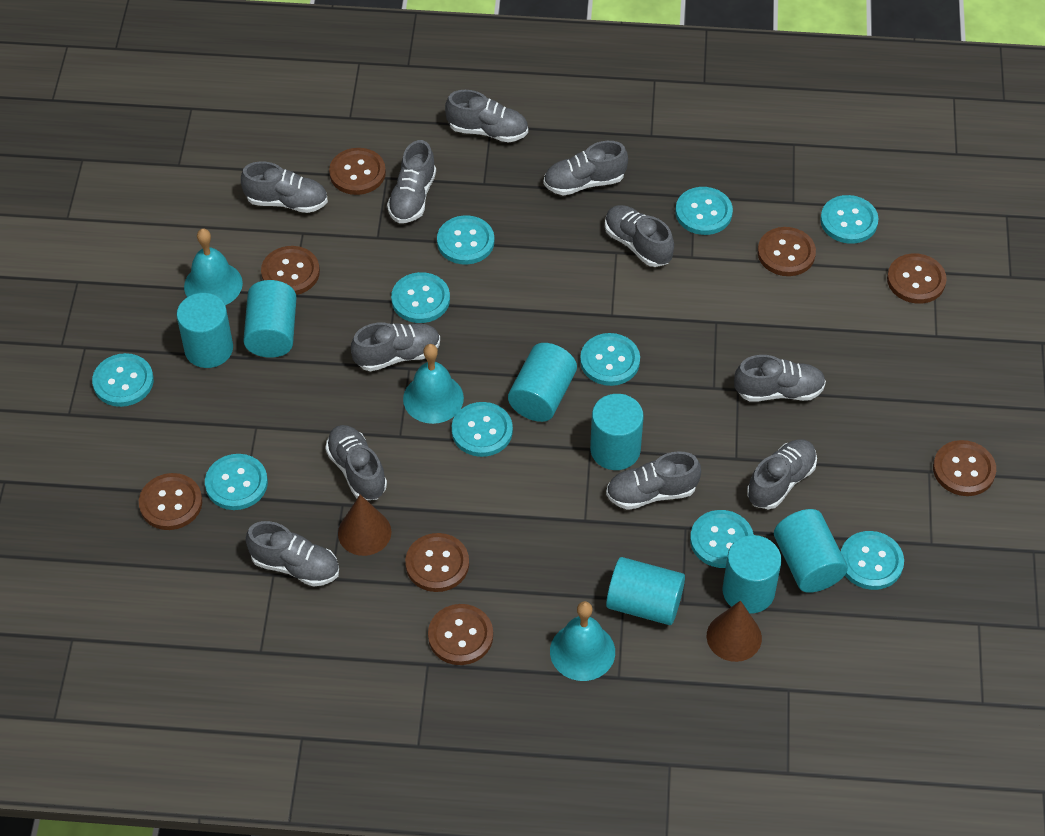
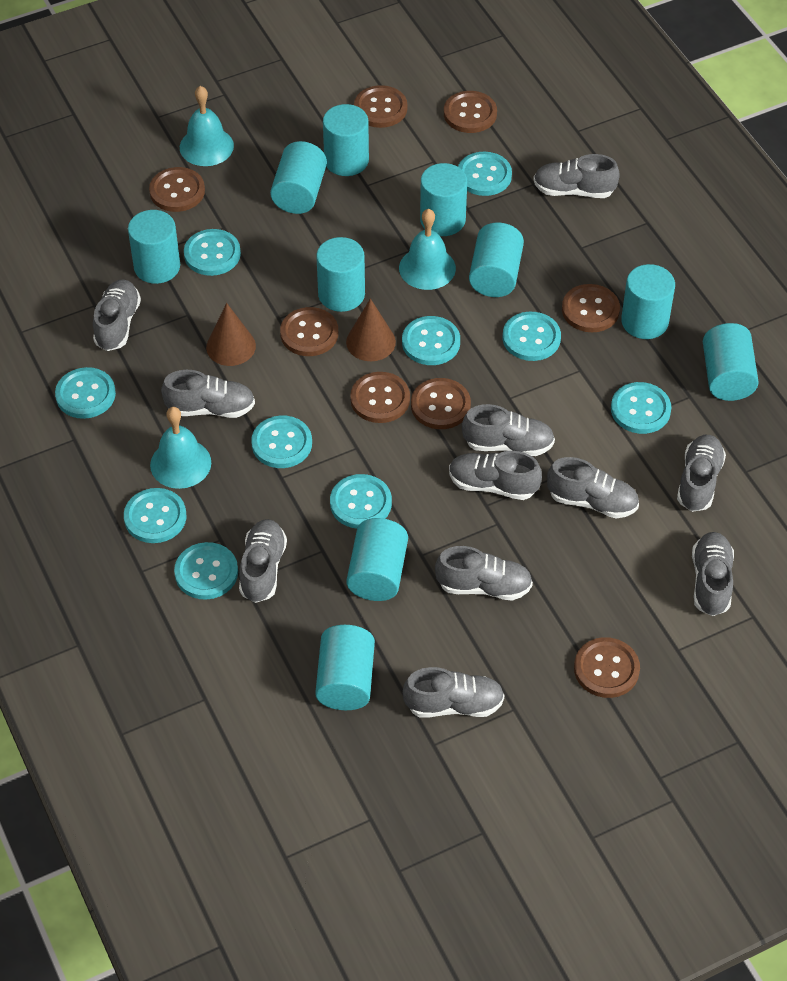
turquoise cylinder: 7 -> 10

